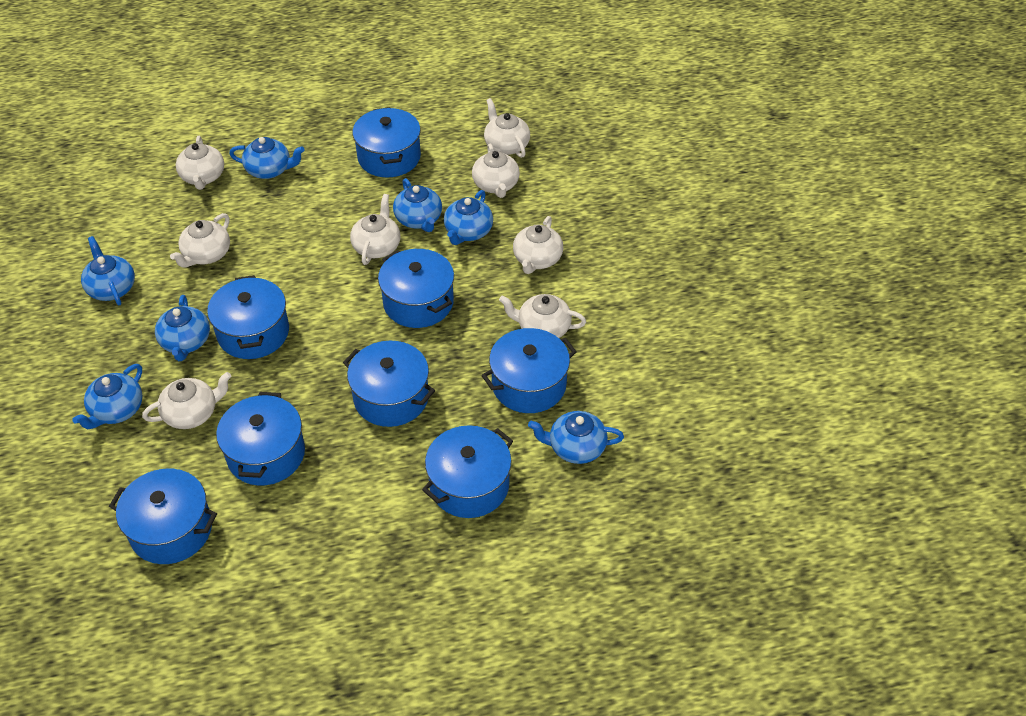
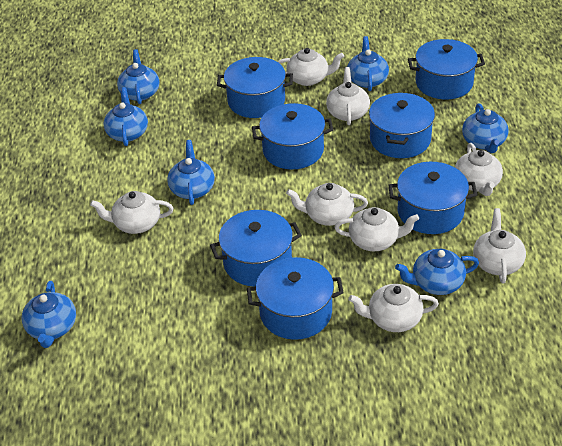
blue pot: 8 -> 7

